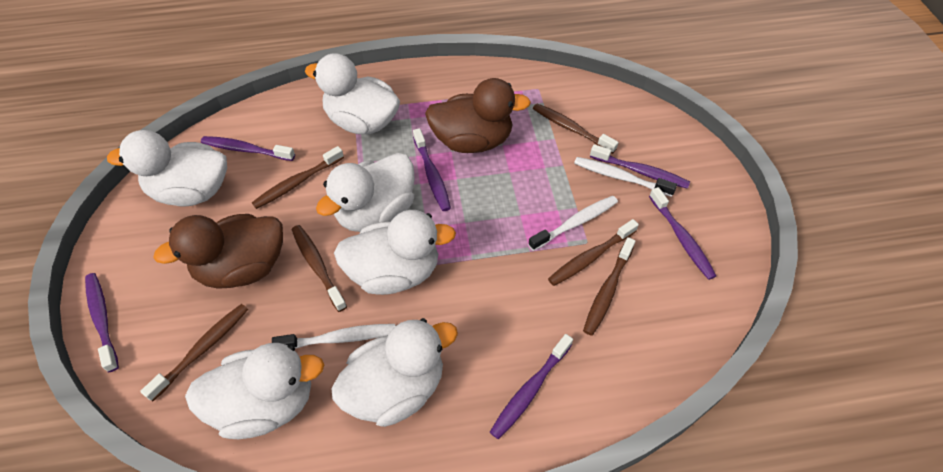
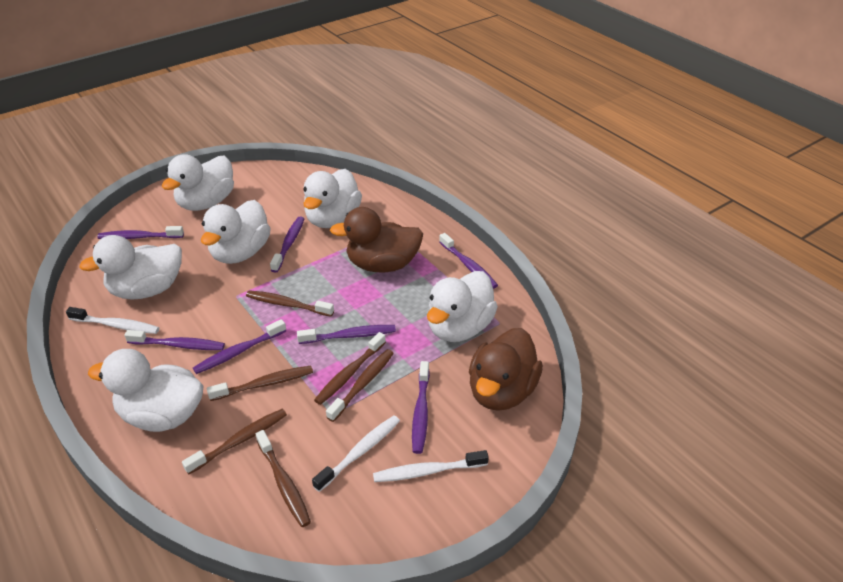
purple toothbrush: 6 -> 7

